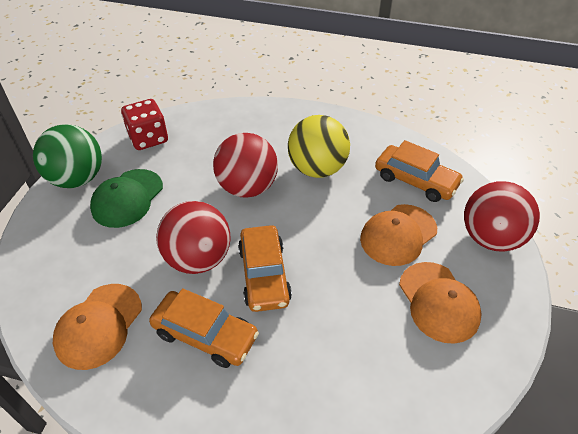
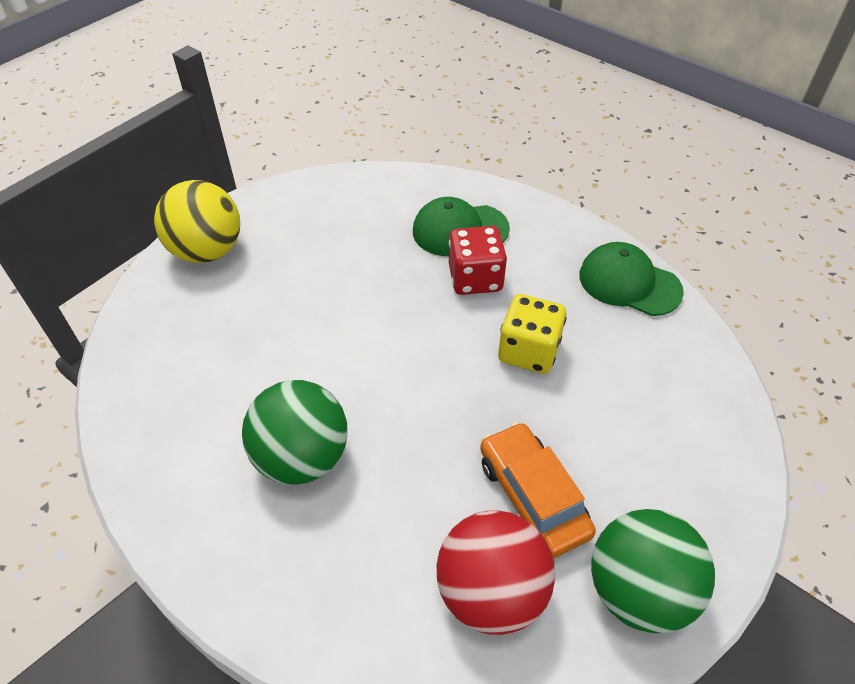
green ball: 1 -> 2
green cap: 1 -> 2
orange cap: 3 -> 0
orange car: 3 -> 1
red ball: 3 -> 1
yellow dice: 0 -> 1

